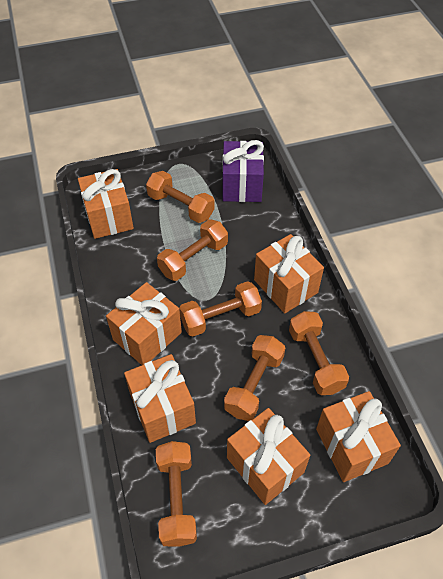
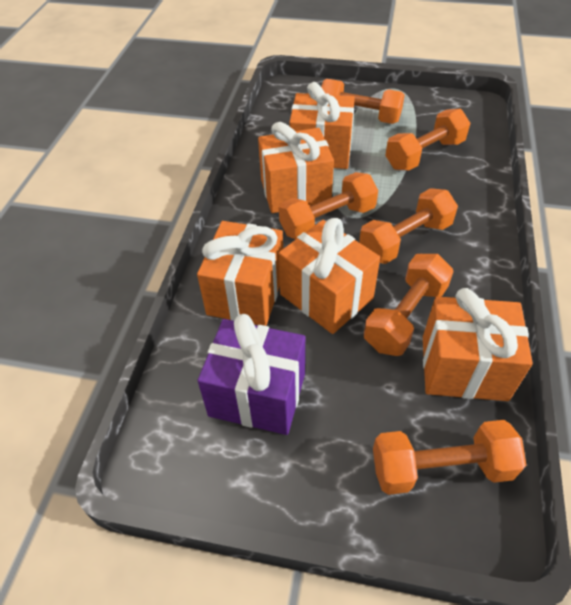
orange gift: 6 -> 5

